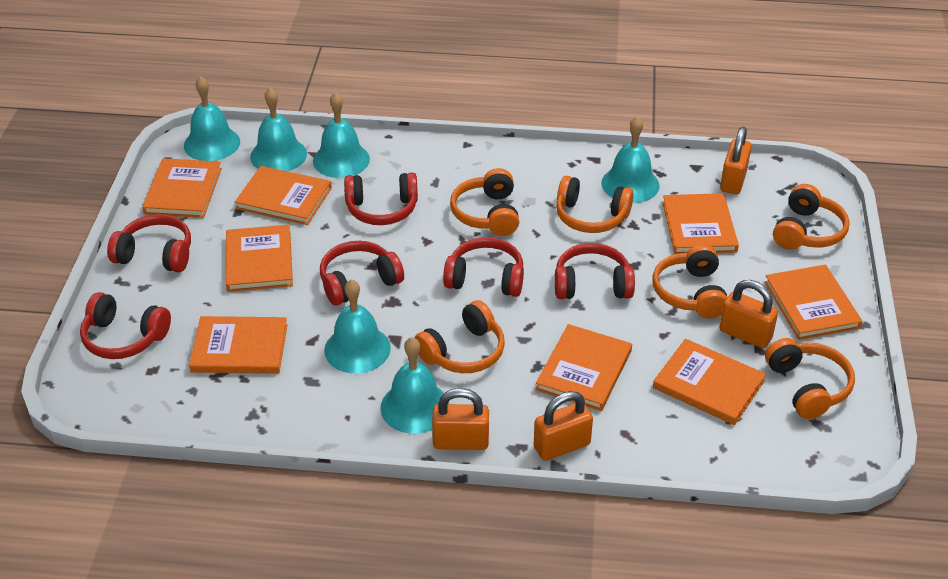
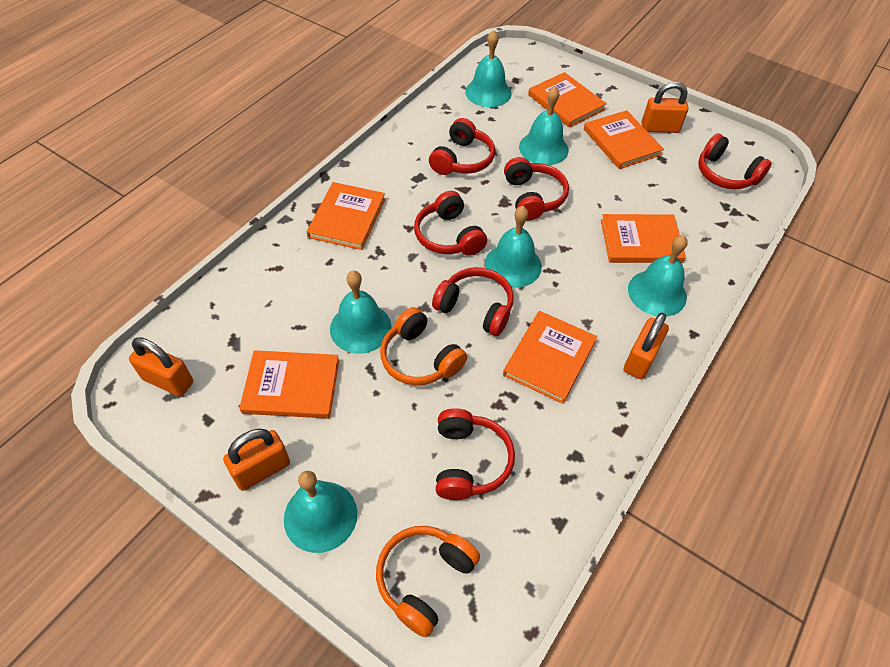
orange book: 8 -> 6
orange headphones: 6 -> 2

